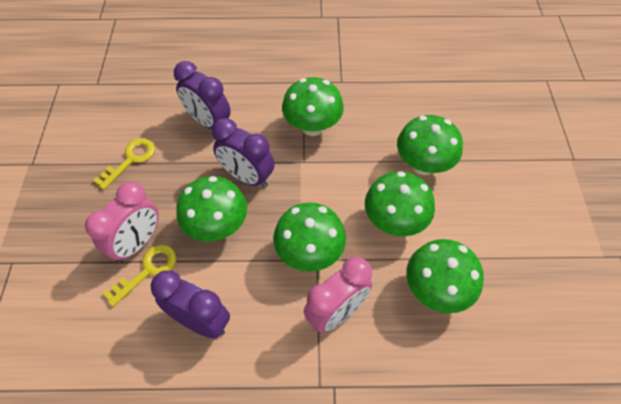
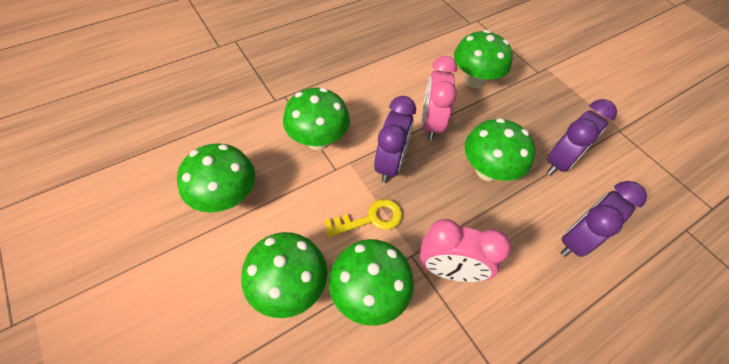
yellow key: 2 -> 1

